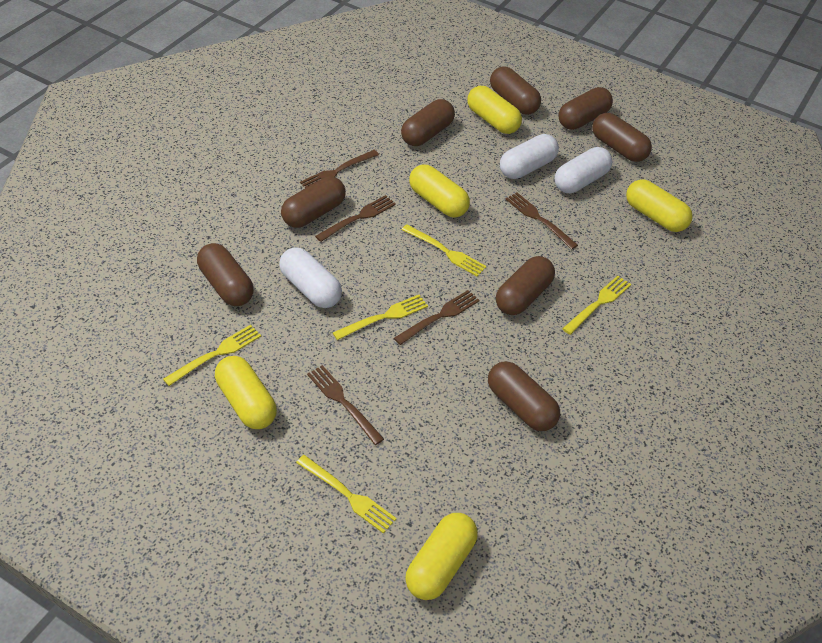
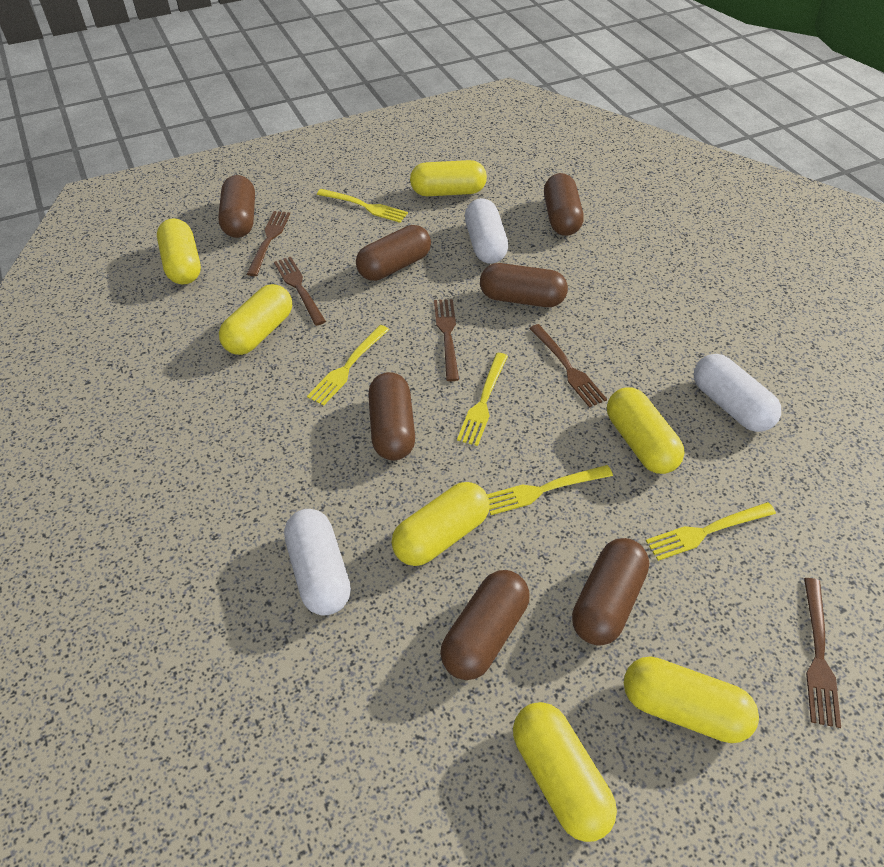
brown capsule: 8 -> 7
yellow capsule: 5 -> 7

